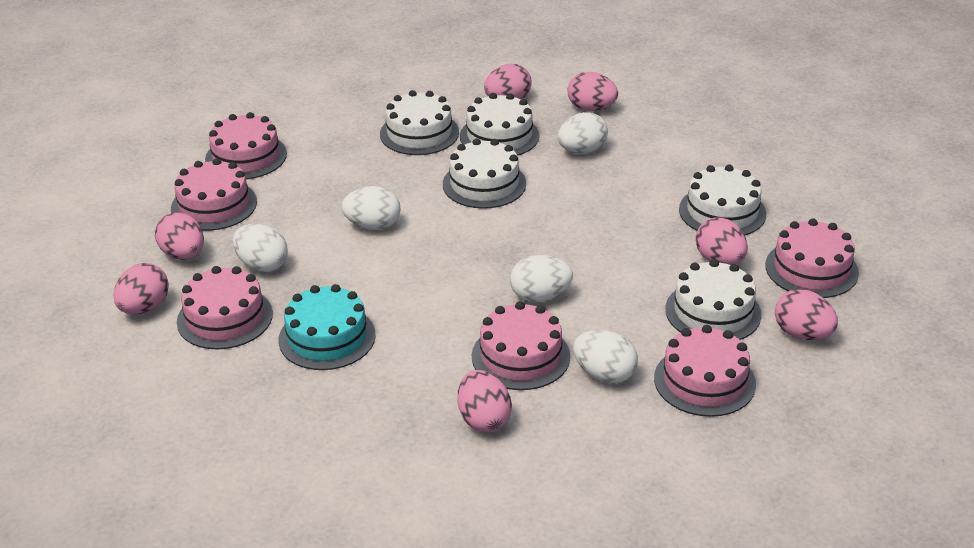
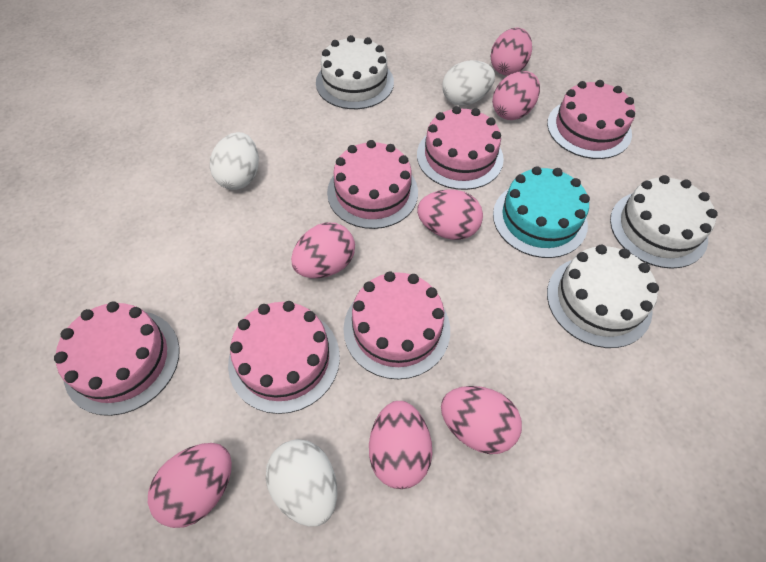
white cake: 5 -> 3
white egg: 5 -> 3

